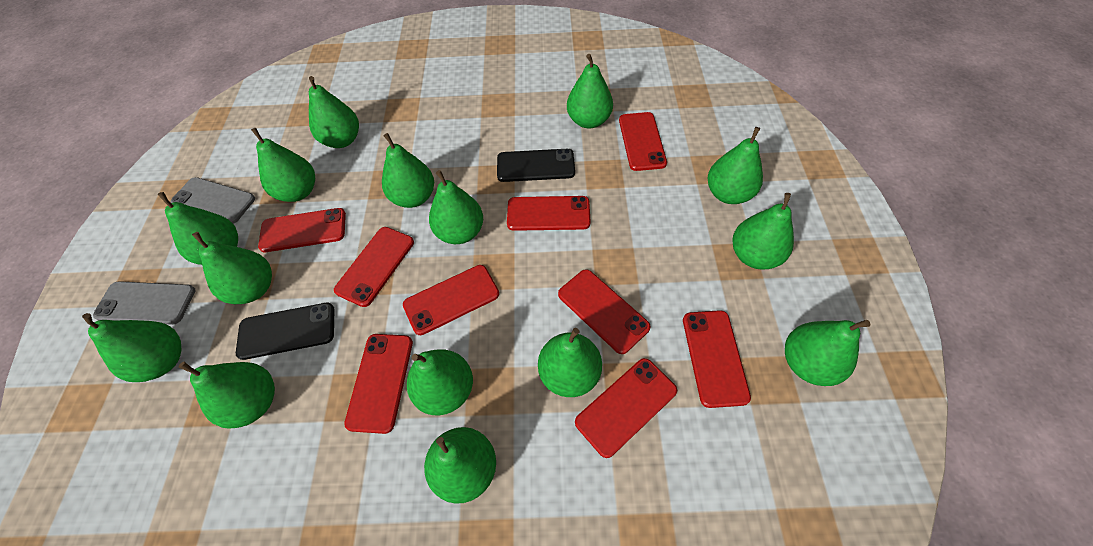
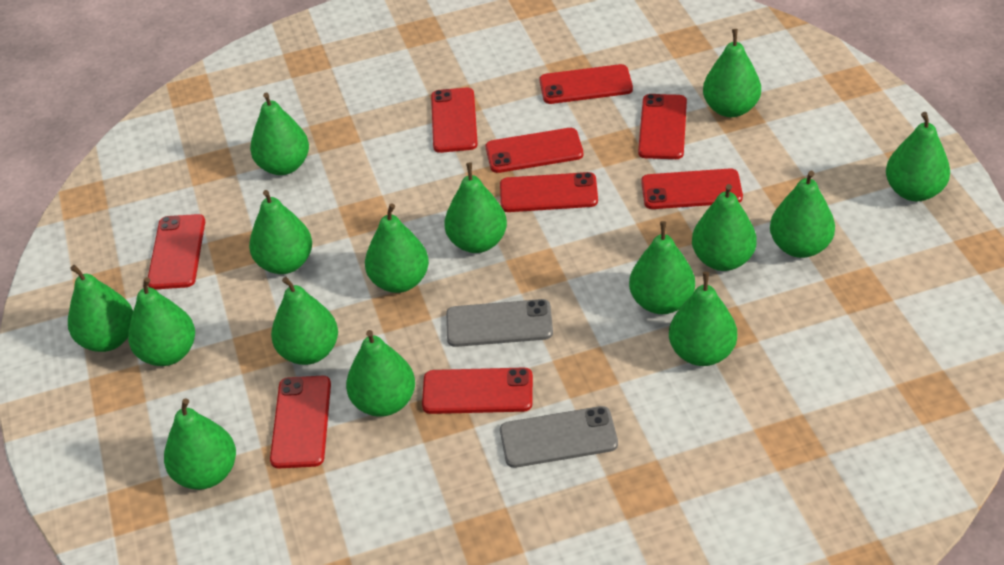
black phone: 2 -> 0

